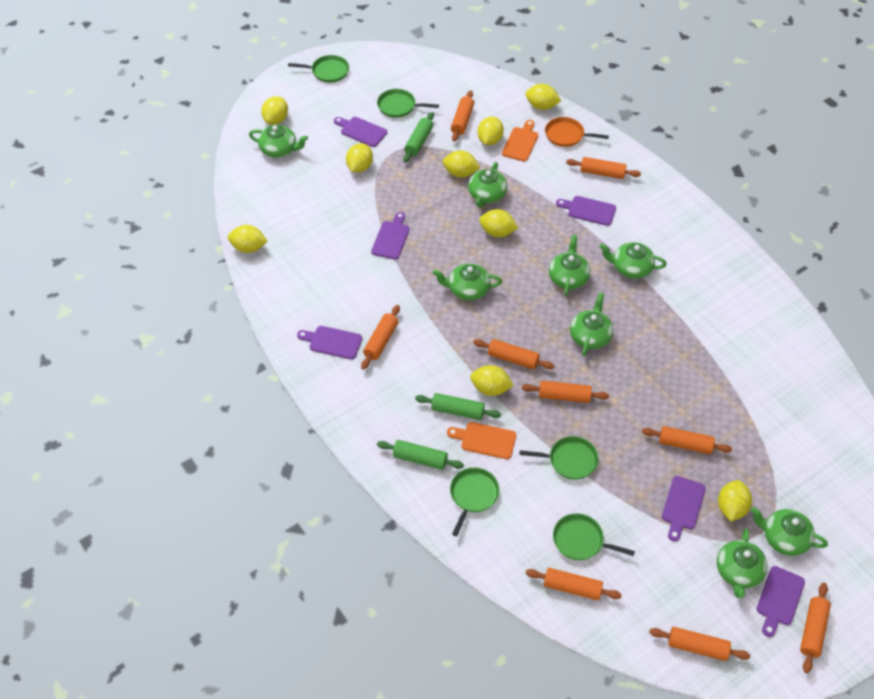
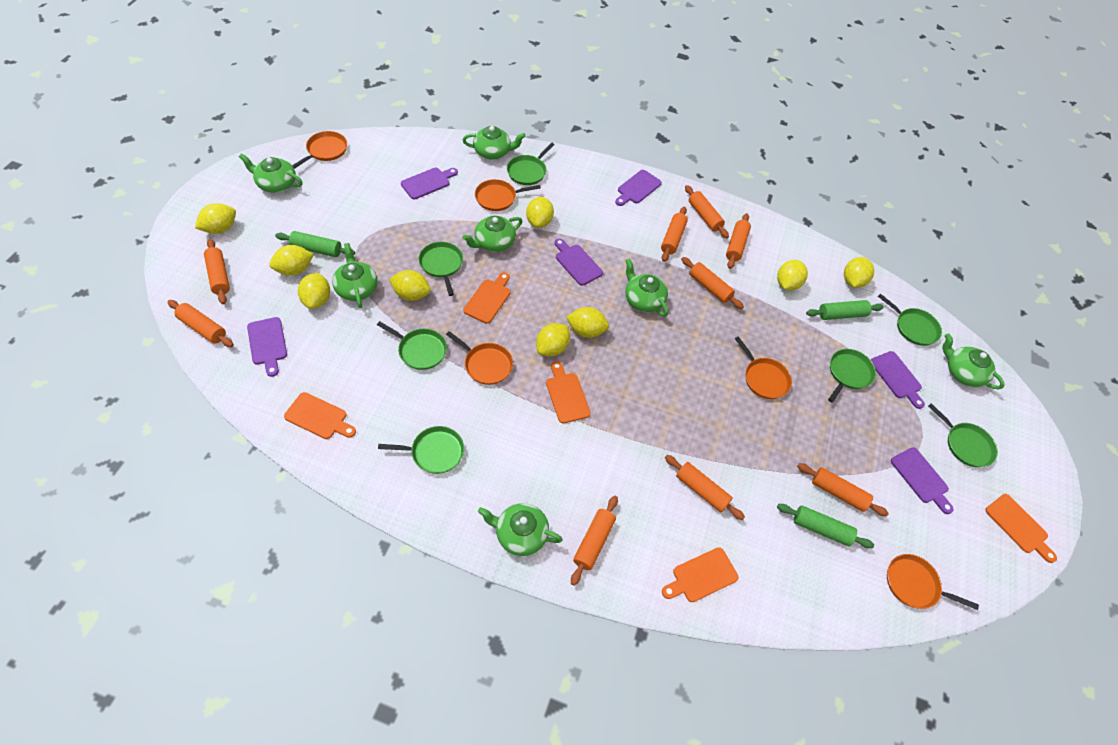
green pan: 5 -> 7
green teapot: 8 -> 7
orange cutting board: 2 -> 5
orange pan: 1 -> 5

